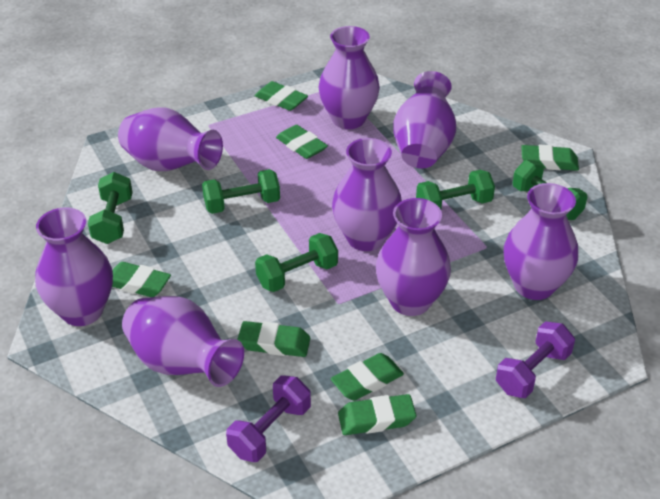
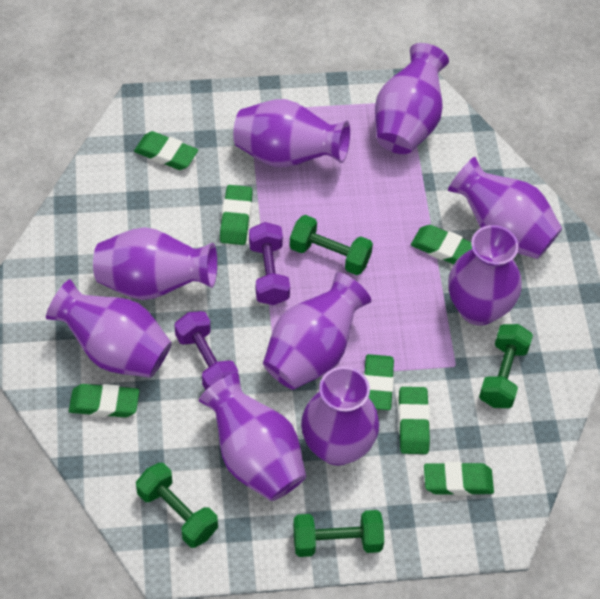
green dumbbell: 5 -> 4
purple vase: 8 -> 9

